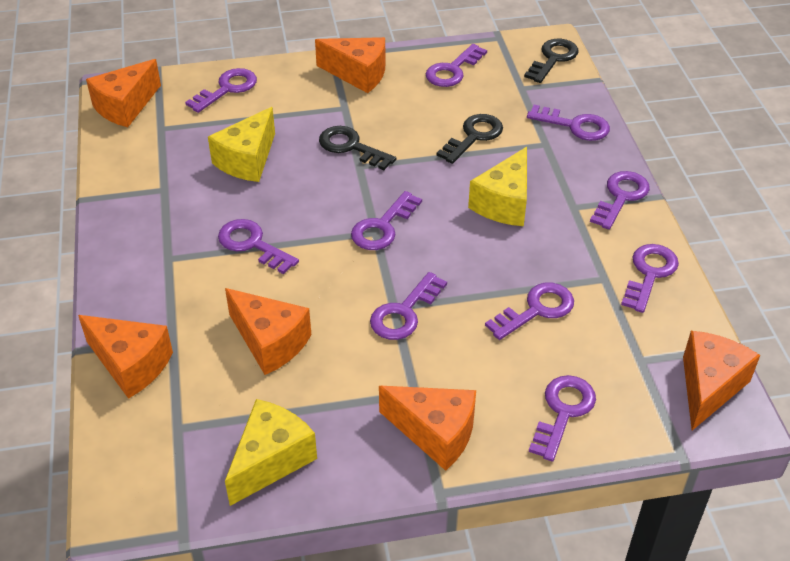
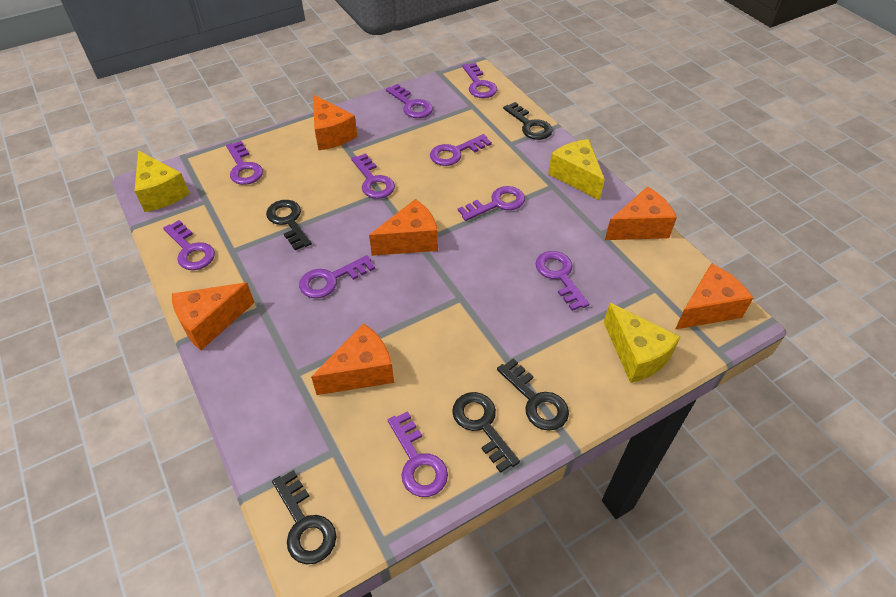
black key: 3 -> 5

